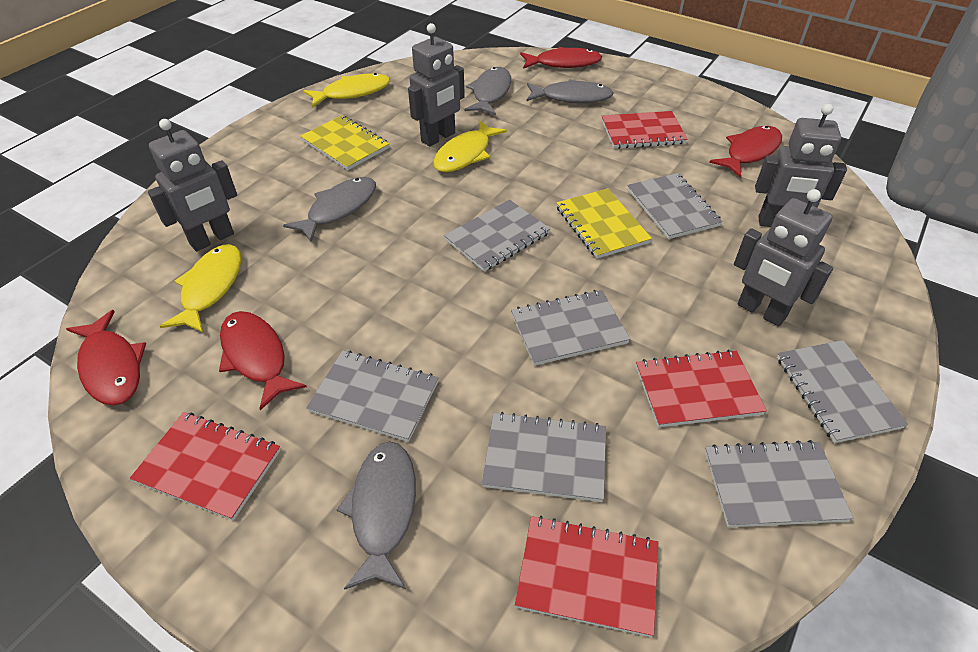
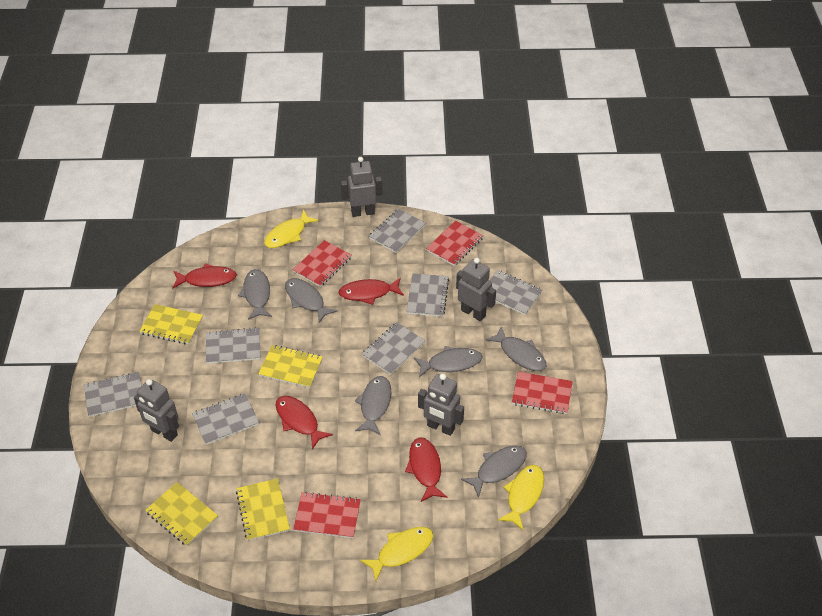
grey fish: 4 -> 6
yellow notebook: 2 -> 4

